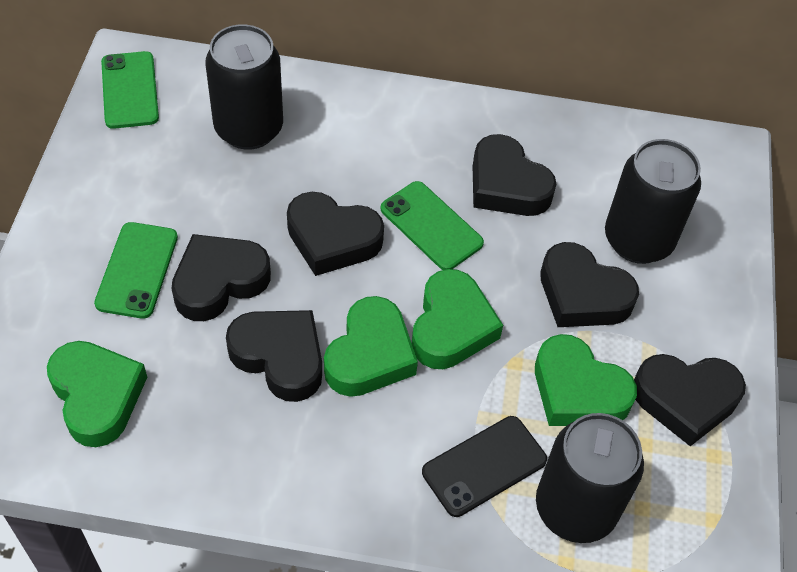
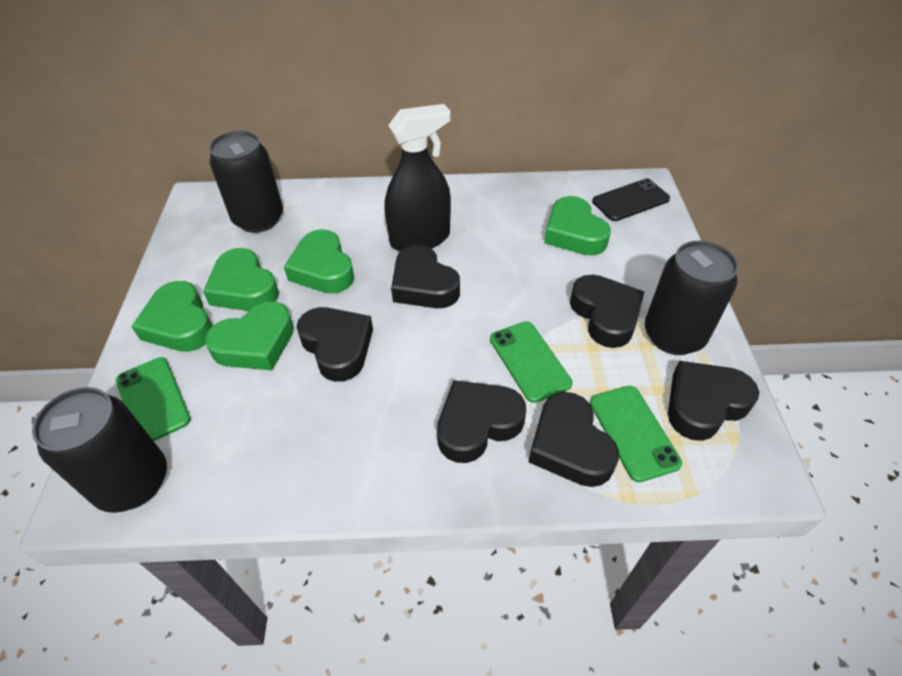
black spray bottle: 0 -> 1
green heart: 4 -> 5

